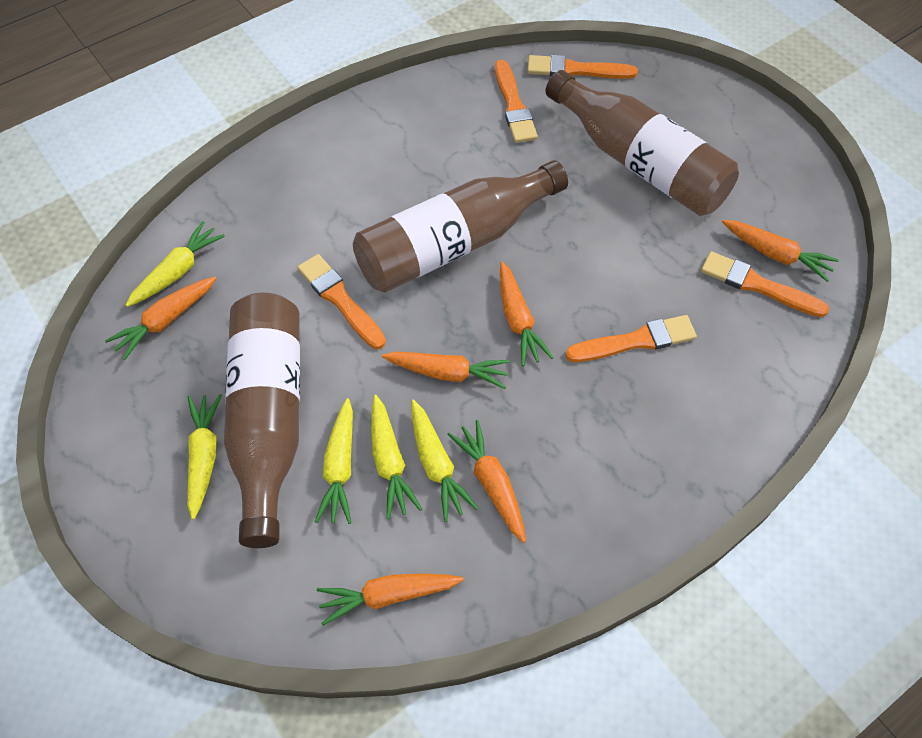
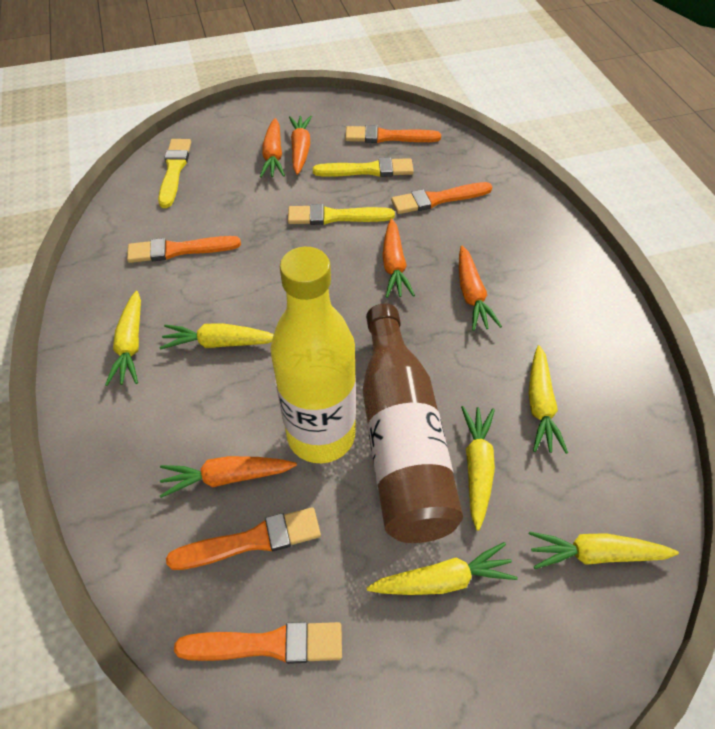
brown bottle: 3 -> 1
orange carrot: 6 -> 5
yellow bottle: 0 -> 1
yellow brush: 0 -> 3
yellow carrot: 5 -> 6

